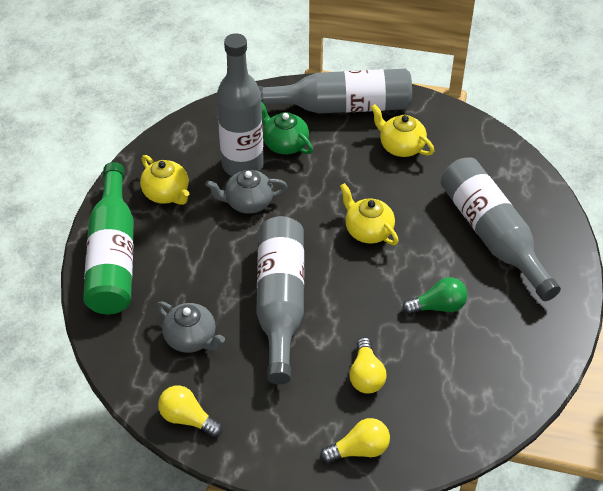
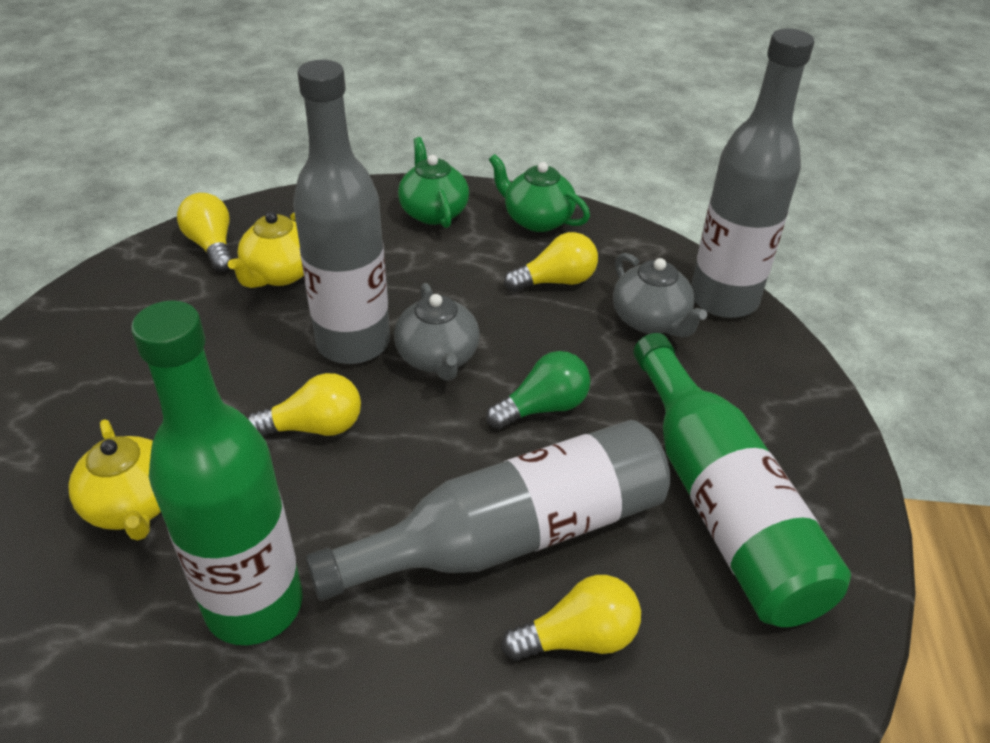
green bottle: 1 -> 2
green teapot: 1 -> 2
grey bottle: 4 -> 3
yellow light bulb: 3 -> 4
yellow teapot: 3 -> 2

